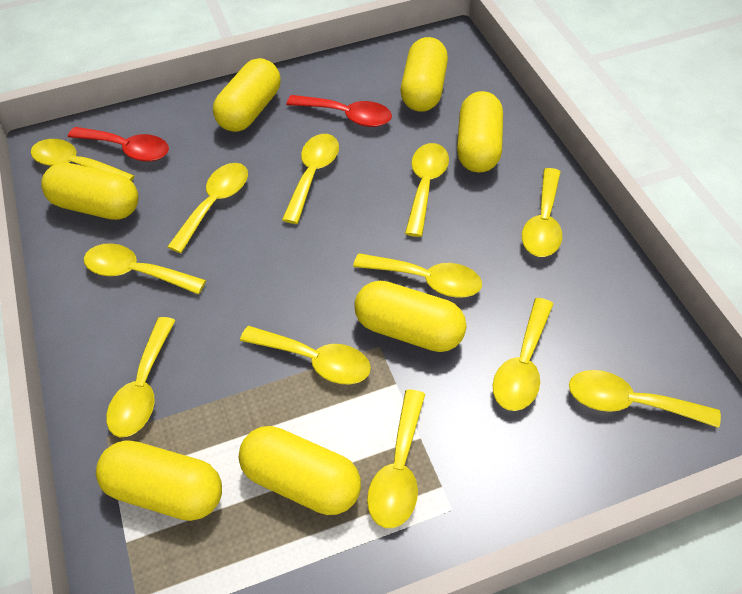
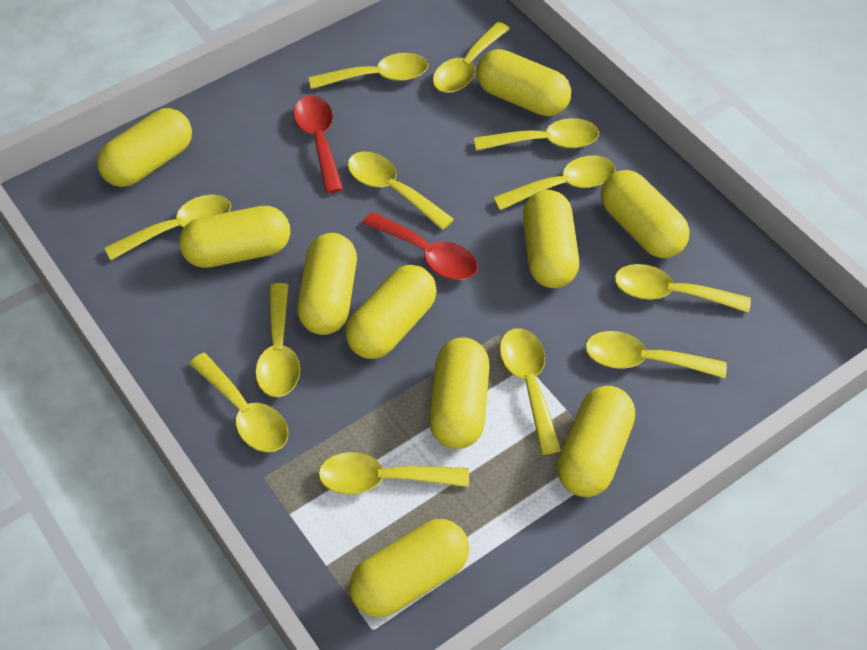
yellow capsule: 7 -> 10

